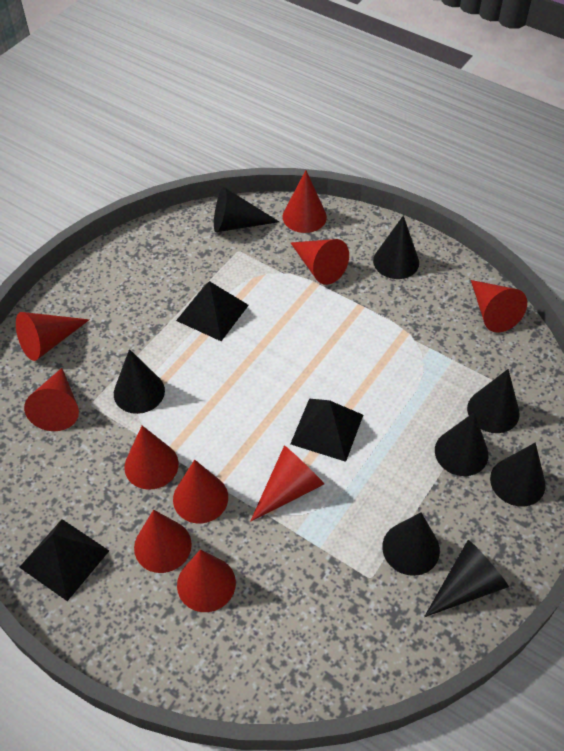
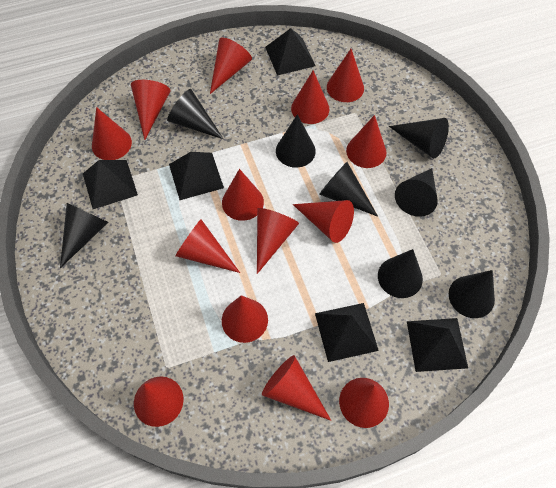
black pyramid: 3 -> 5
red cone: 10 -> 14

